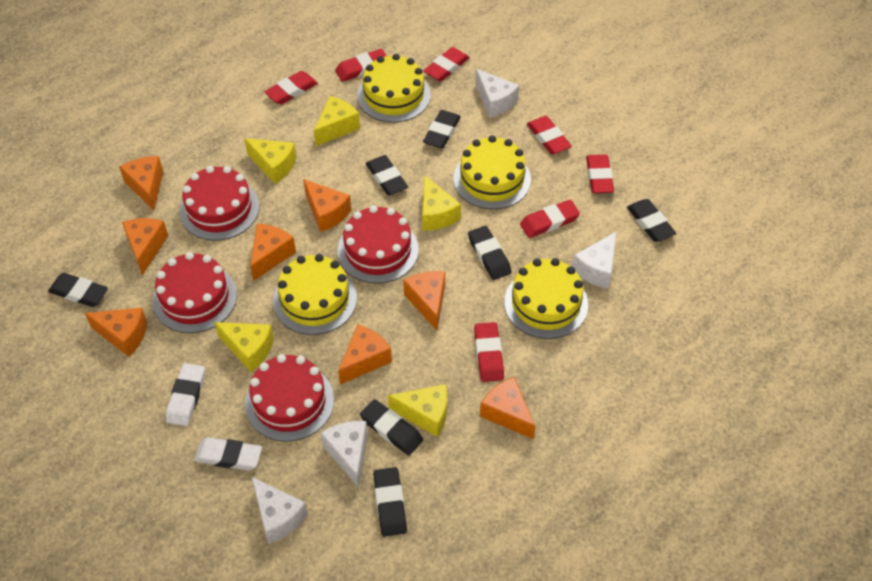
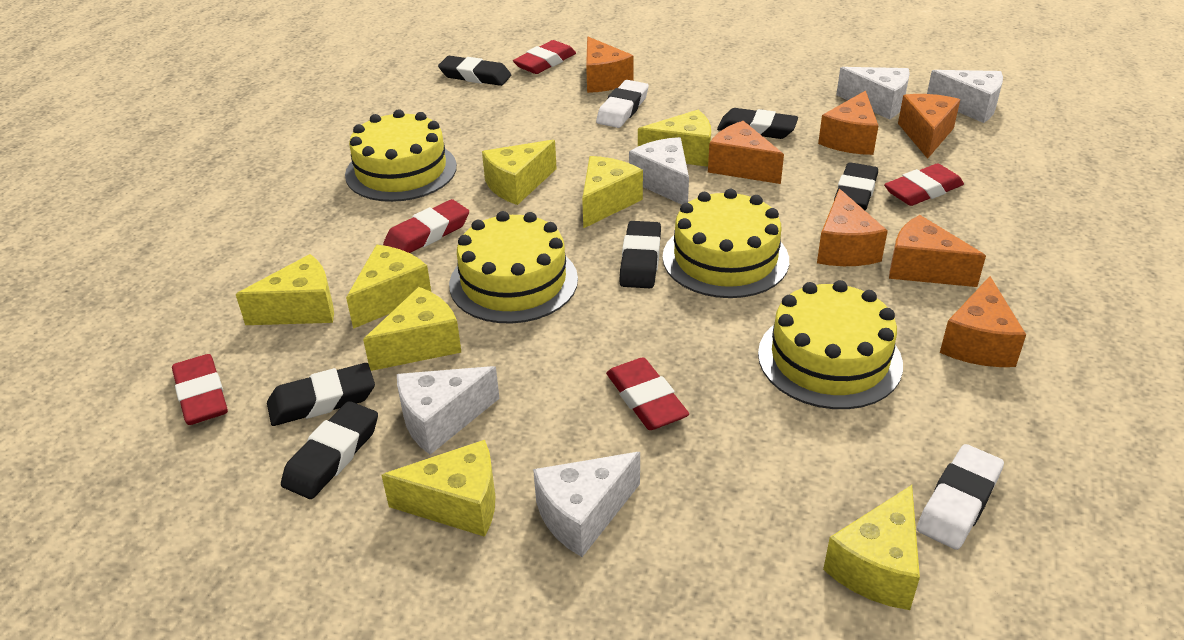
black eraser: 7 -> 6
orange cheese: 8 -> 7
red cake: 4 -> 0
red eraser: 7 -> 5
white cheese: 4 -> 5
yellow cheese: 5 -> 8

